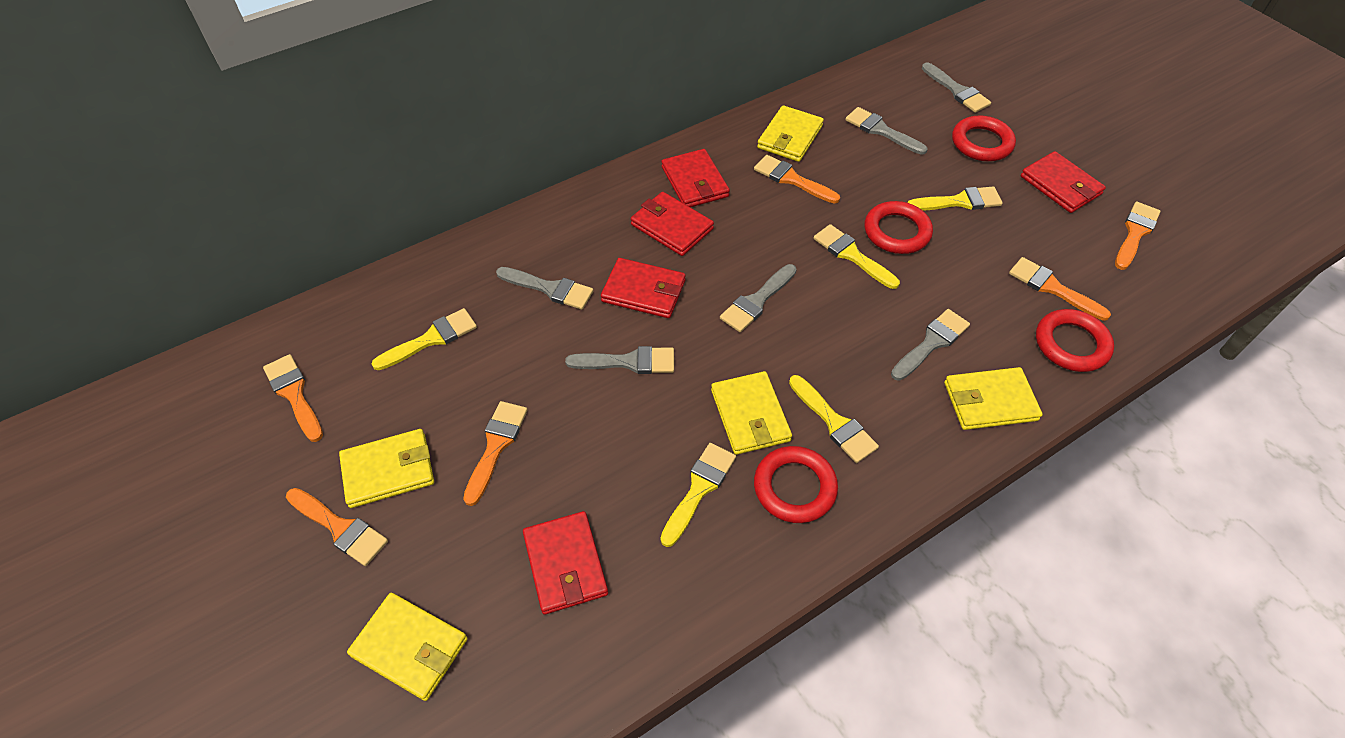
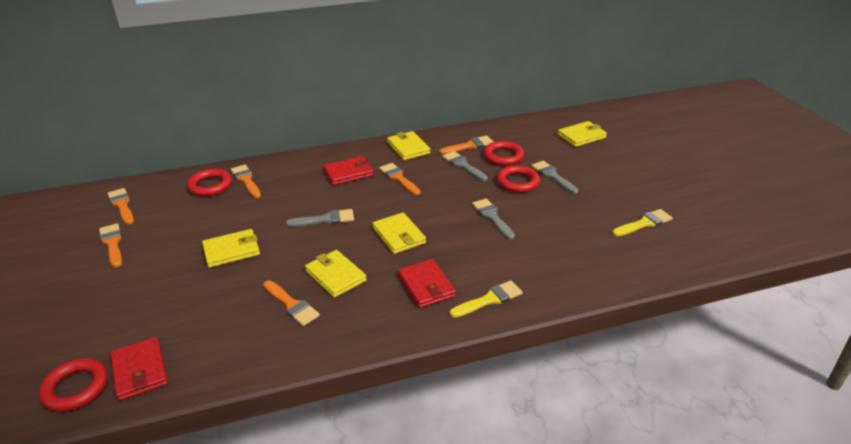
grey brush: 6 -> 4
red wallet: 5 -> 3
yellow brush: 5 -> 2

